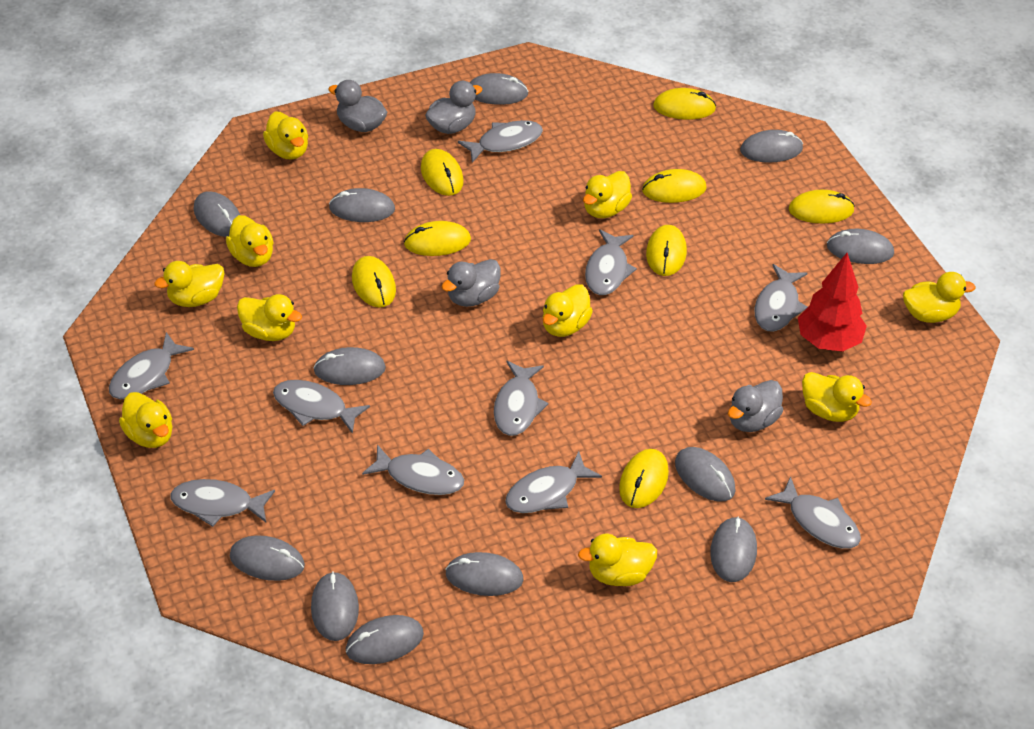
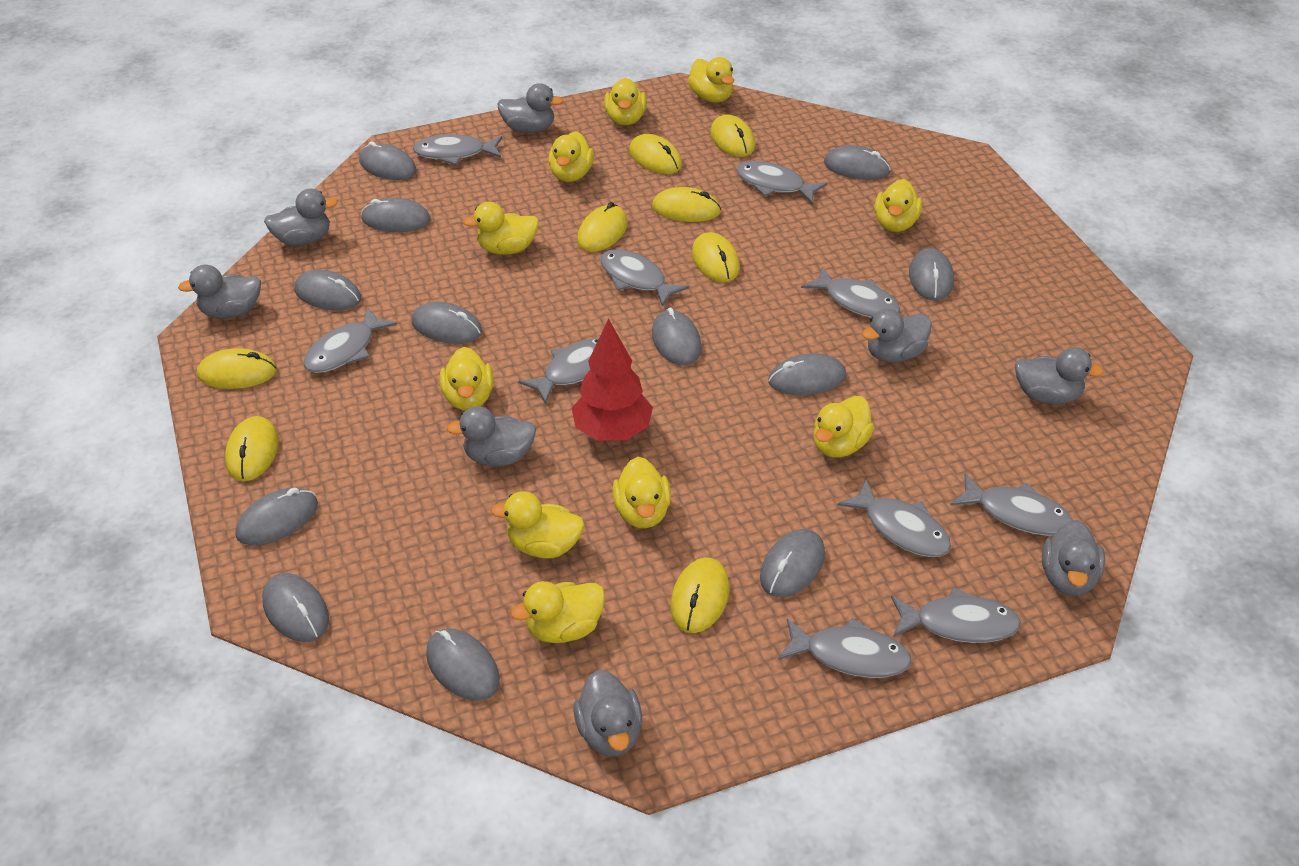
grey duck: 4 -> 8

